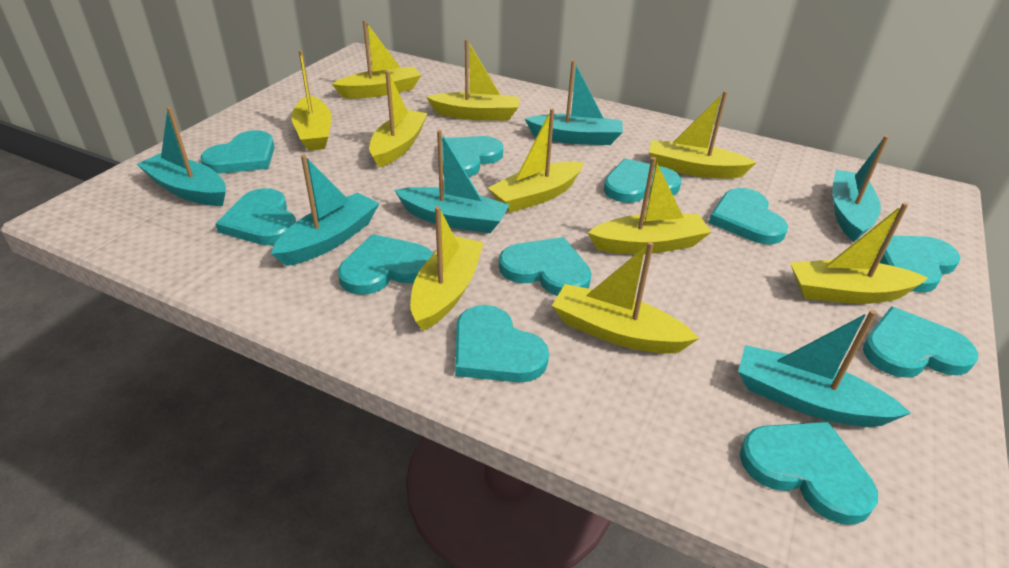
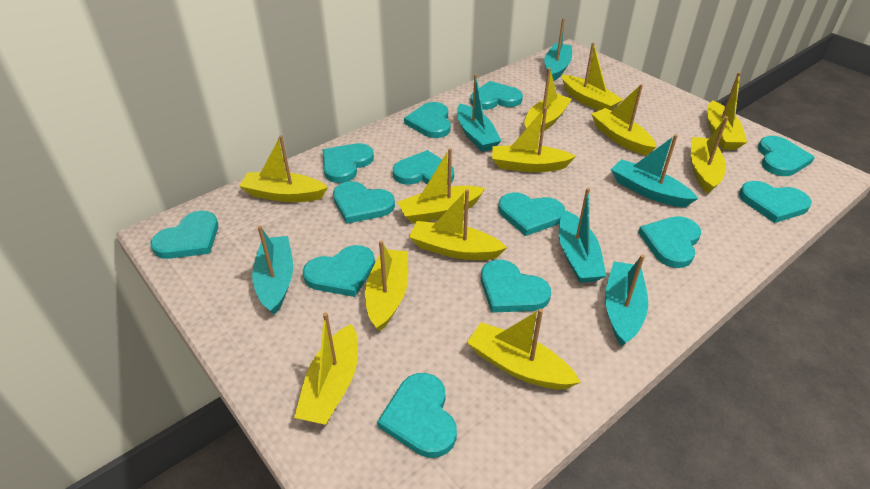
turquoise heart: 11 -> 13
yellow boat: 10 -> 12

